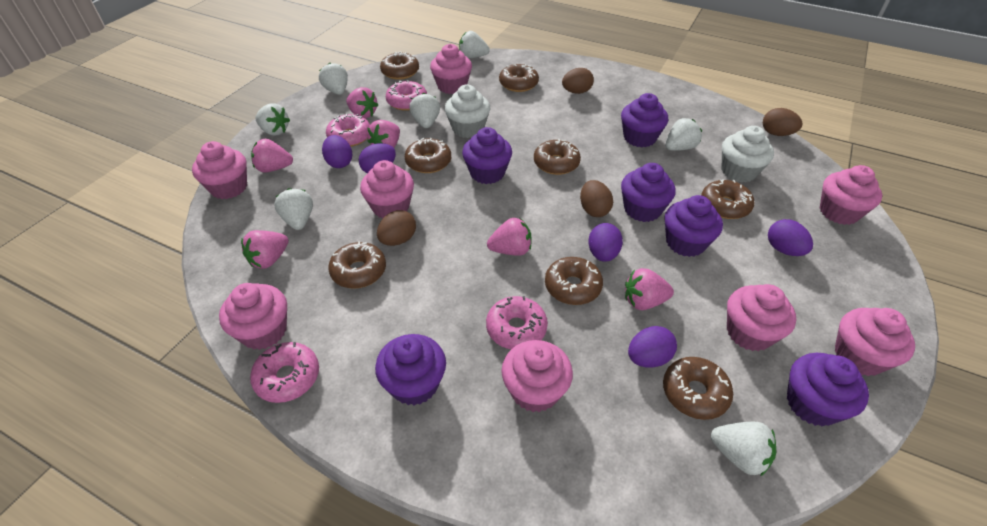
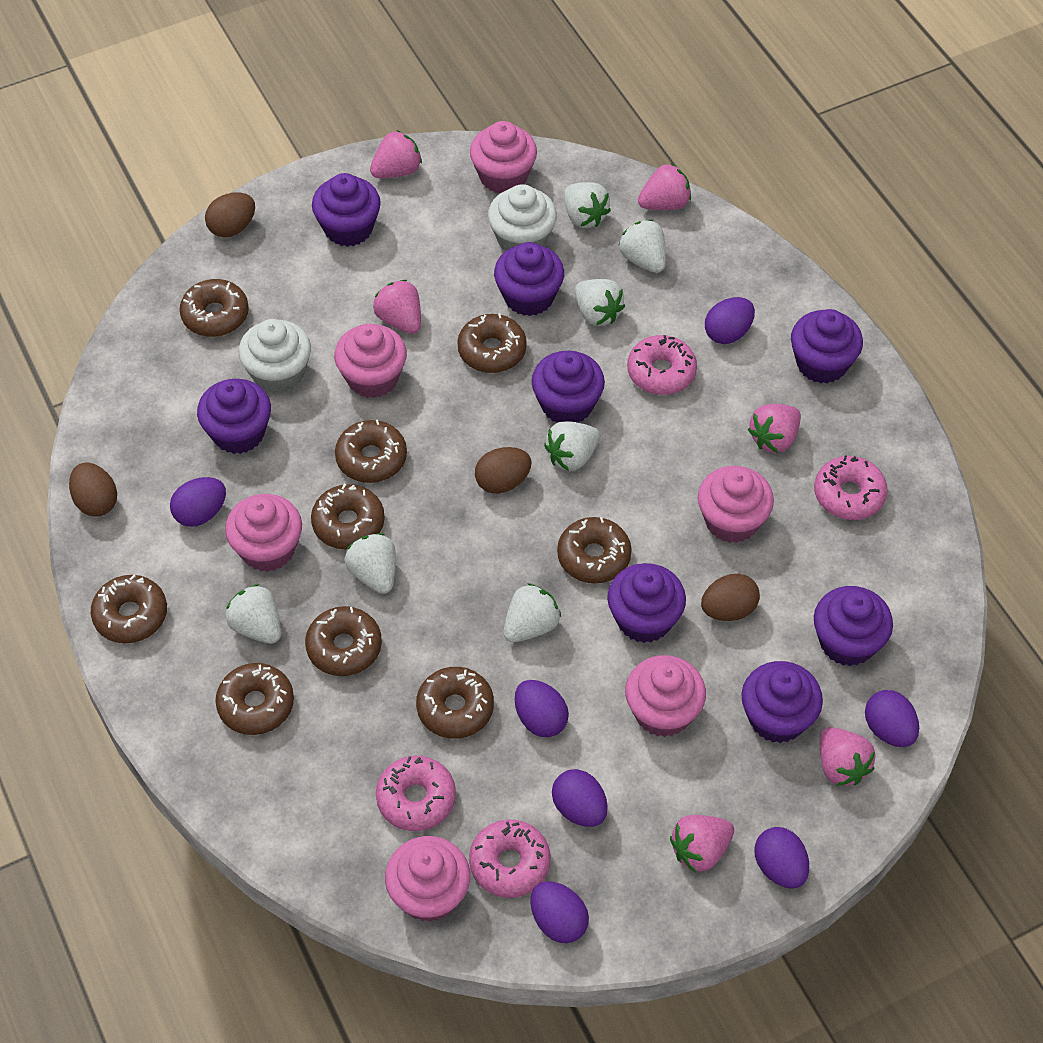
brown donut: 8 -> 9
pink cupcake: 8 -> 6
purple cupcake: 6 -> 8
purple egg: 5 -> 7

